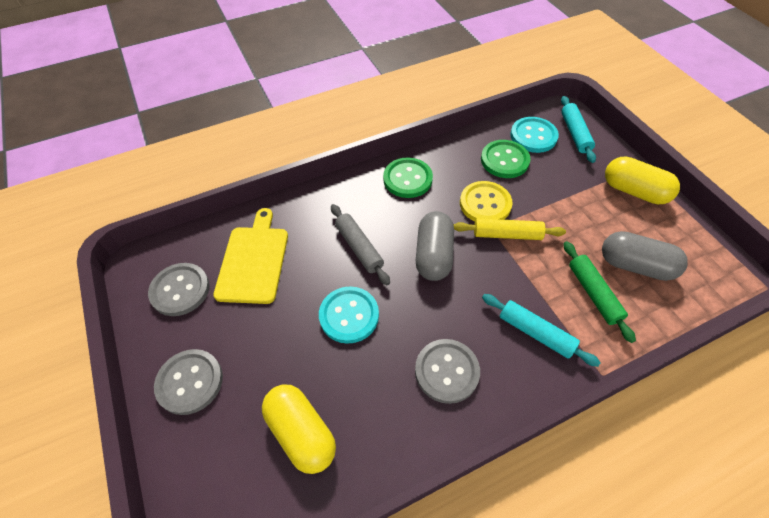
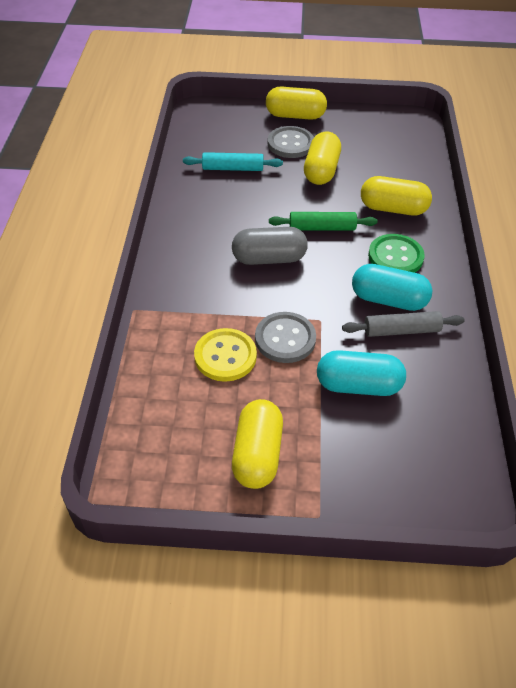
green button: 2 -> 1
grey button: 3 -> 2
grey capsule: 2 -> 1
turquoise button: 2 -> 0
turquoise capsule: 0 -> 2
turquoise rolling pin: 2 -> 1
yellow capsule: 2 -> 4
yellow cutting board: 1 -> 0
yellow rolling pin: 1 -> 0

